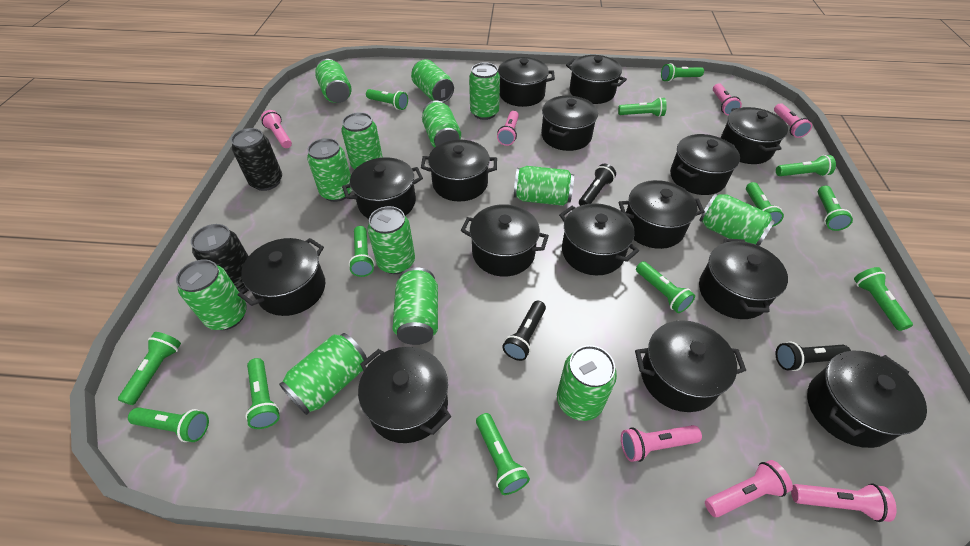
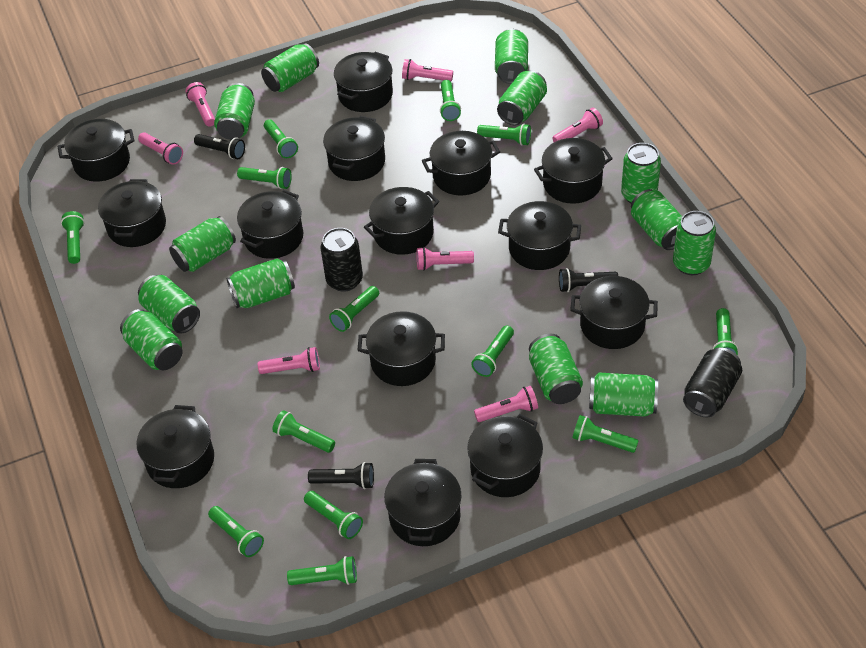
black pot: 15 -> 14

